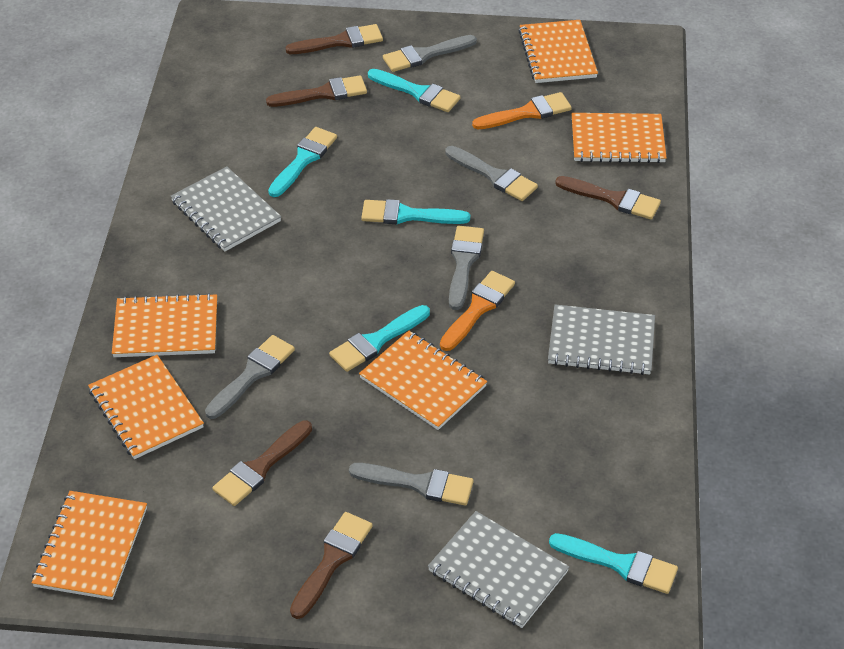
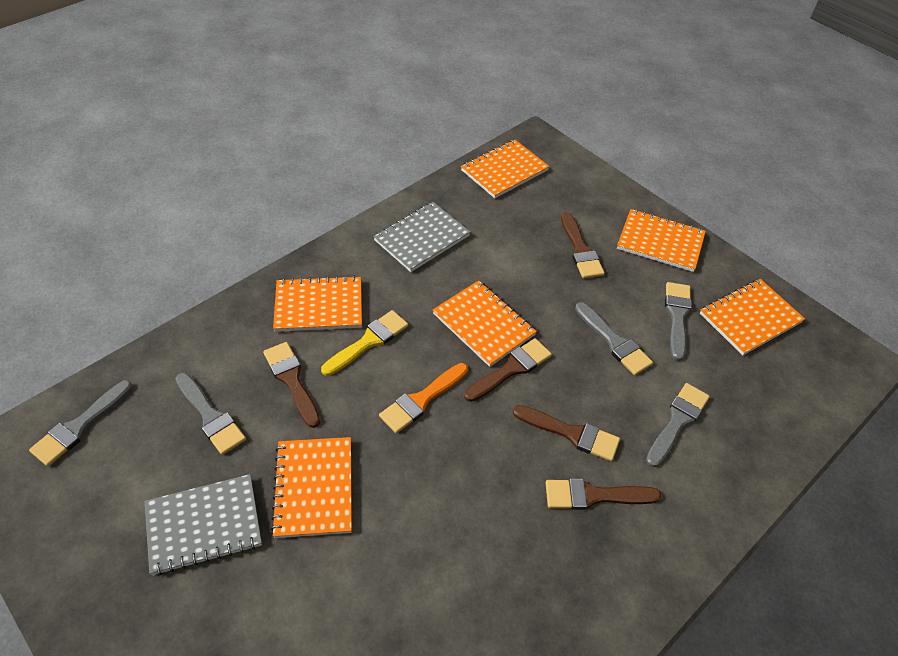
grey notebook: 3 -> 2
orange brush: 2 -> 1
turquoise brush: 5 -> 0
yellow brush: 0 -> 1

